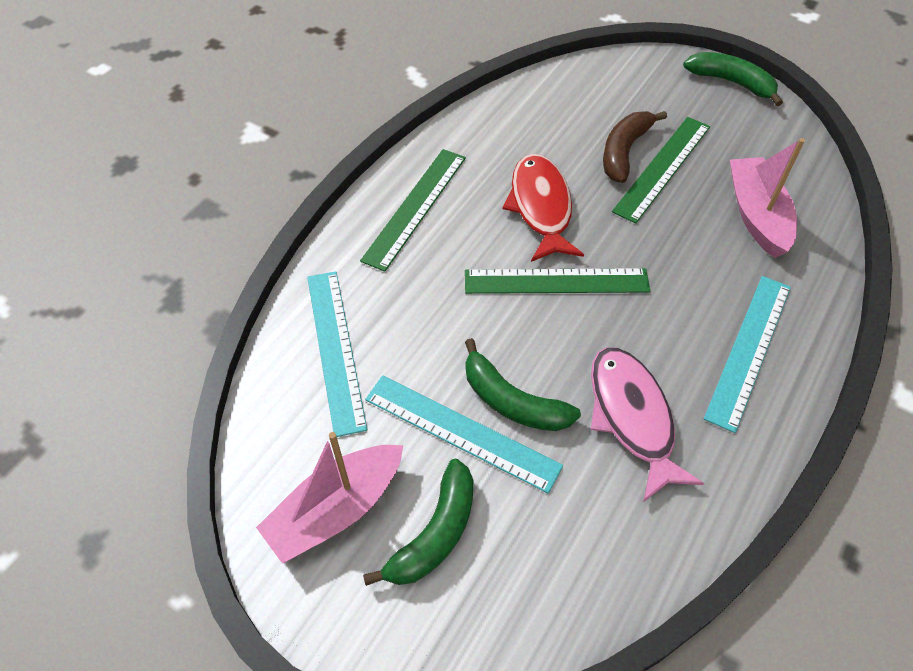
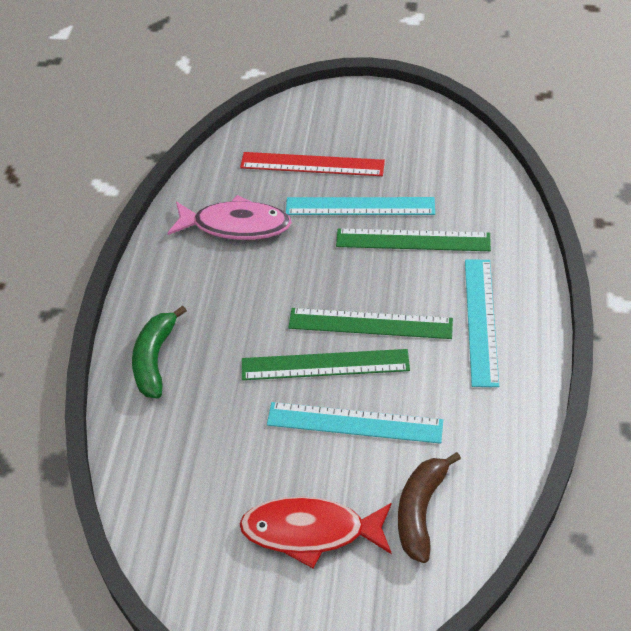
green banana: 3 -> 1
pink boat: 2 -> 0
red ruler: 0 -> 1

